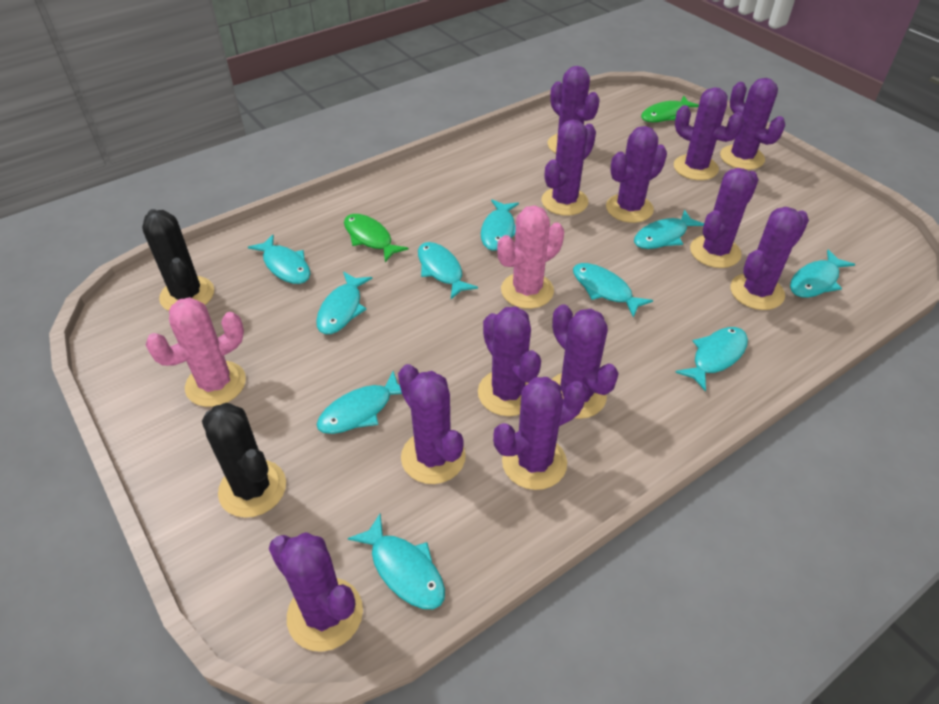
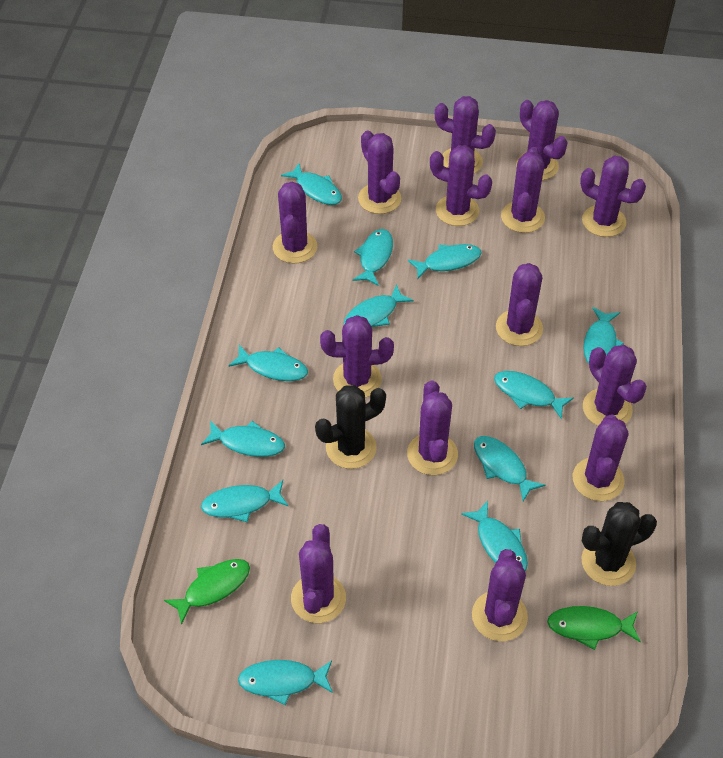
pink cactus: 2 -> 0
purple cactus: 12 -> 14
turquoise fish: 10 -> 12

